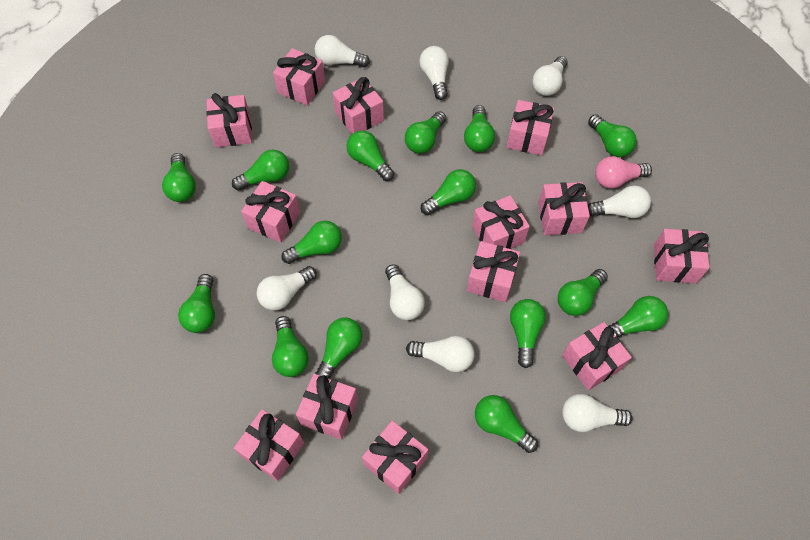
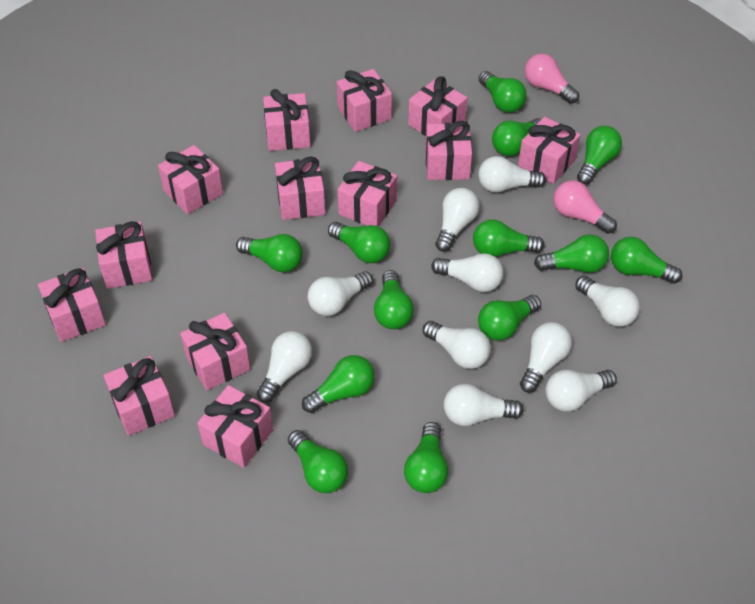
green light bulb: 15 -> 13
pink light bulb: 1 -> 2
white light bulb: 8 -> 10

